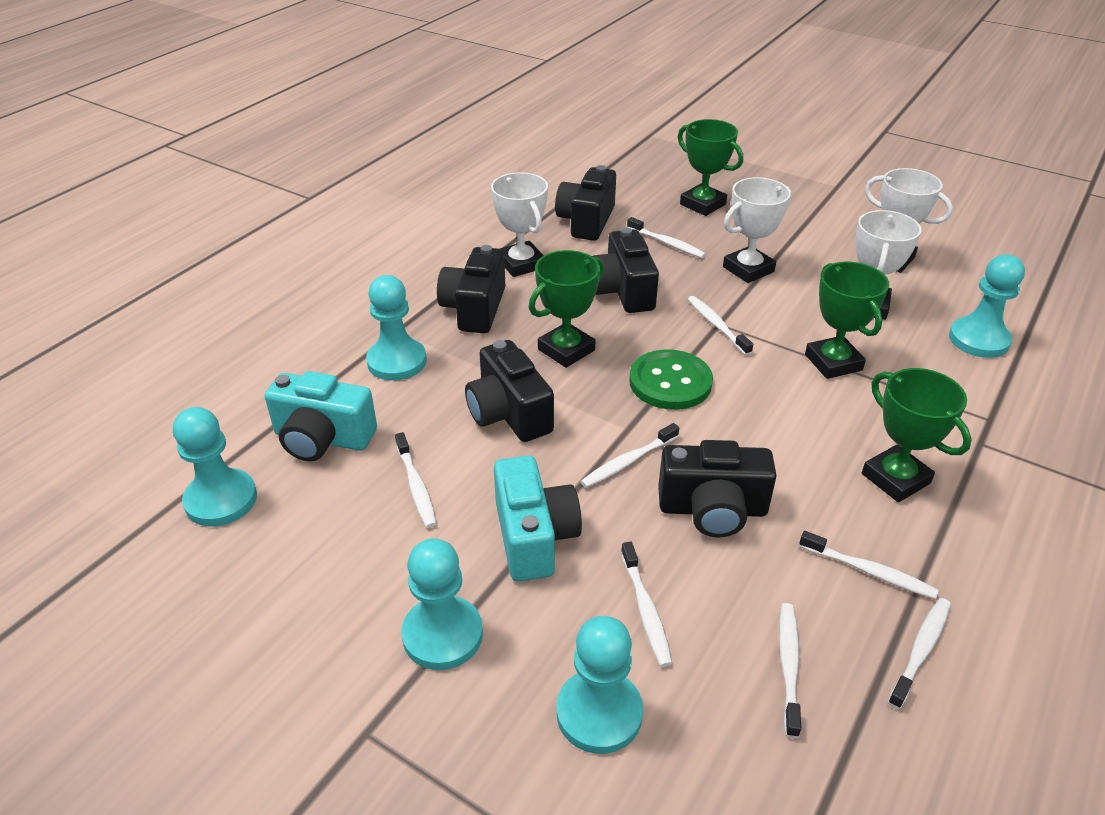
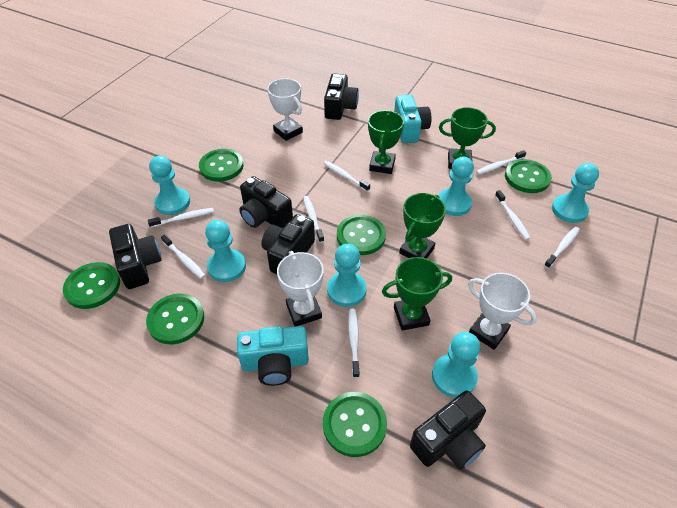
green button: 1 -> 6
turquoise pawn: 5 -> 6
white trophy: 4 -> 3

